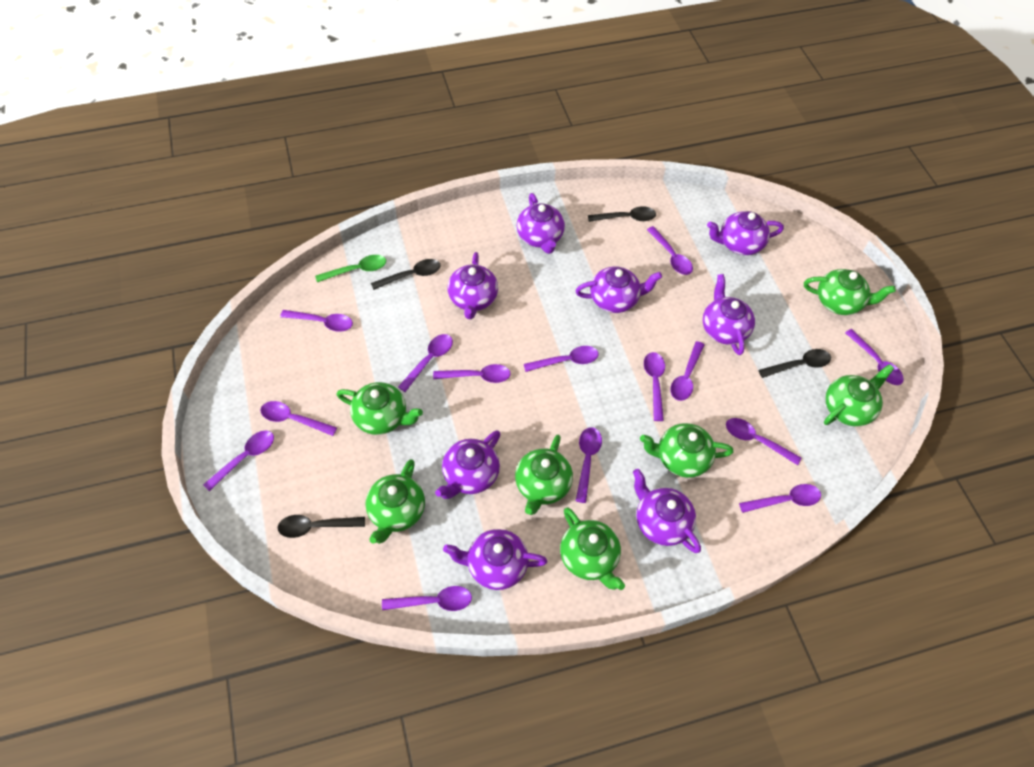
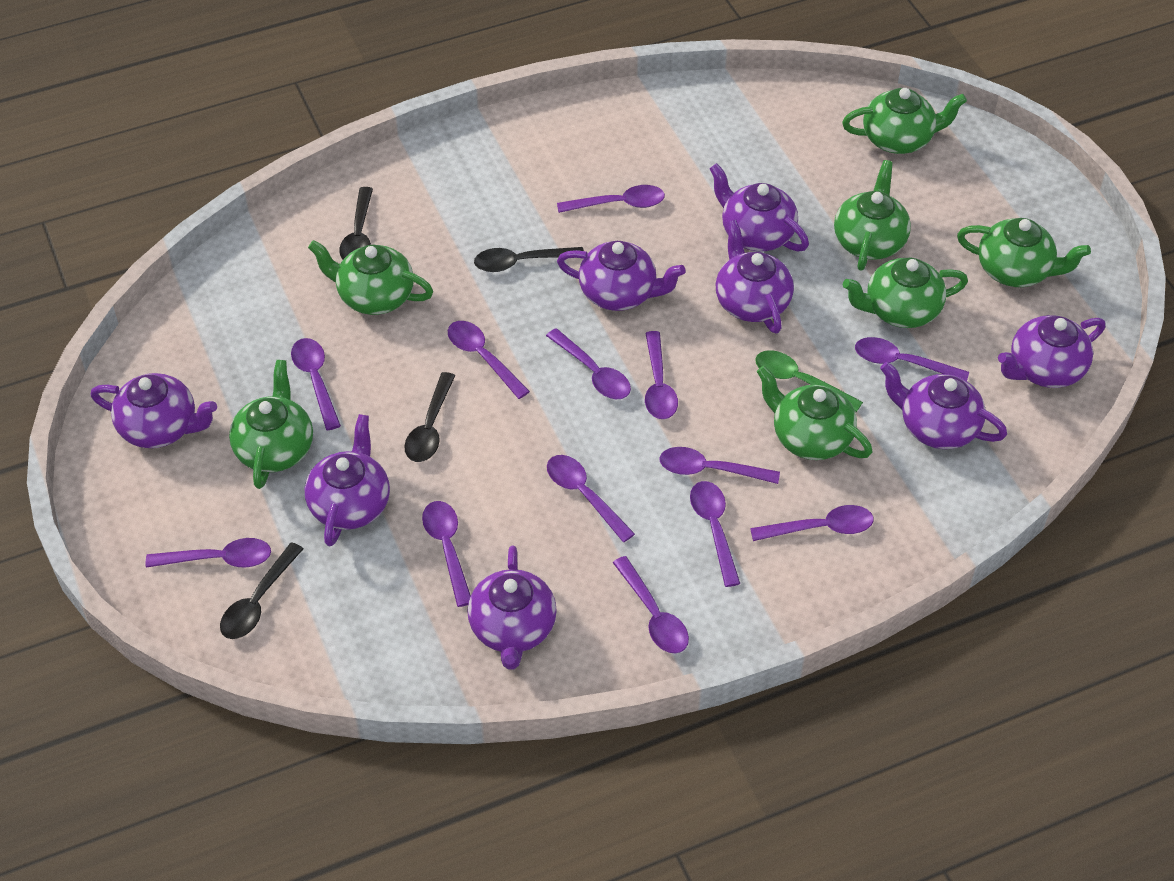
purple spoon: 14 -> 13

